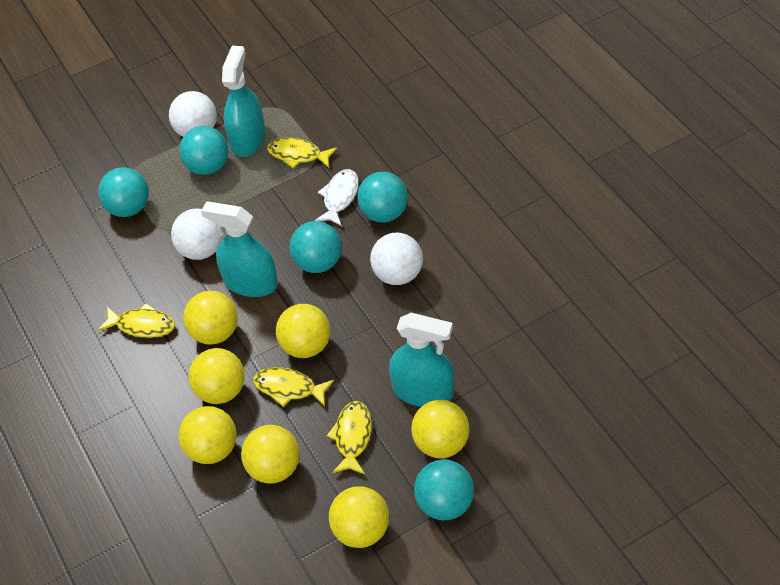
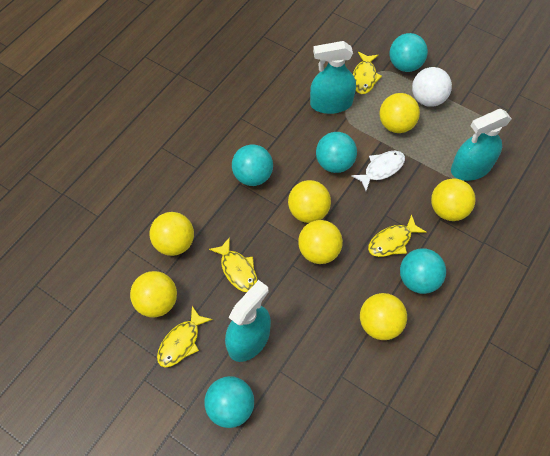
white ball: 3 -> 1

